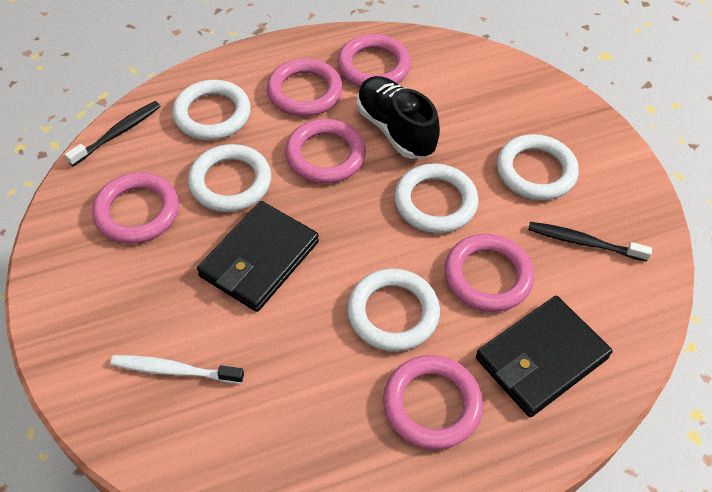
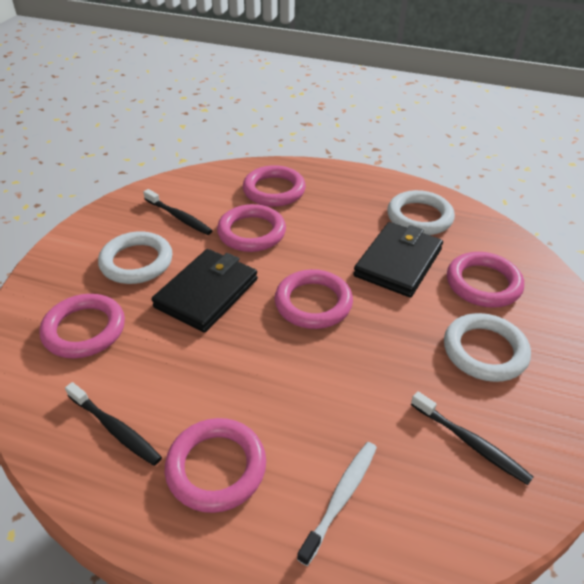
black shoe: 1 -> 0
black toothbrush: 2 -> 3
white ring: 5 -> 3

